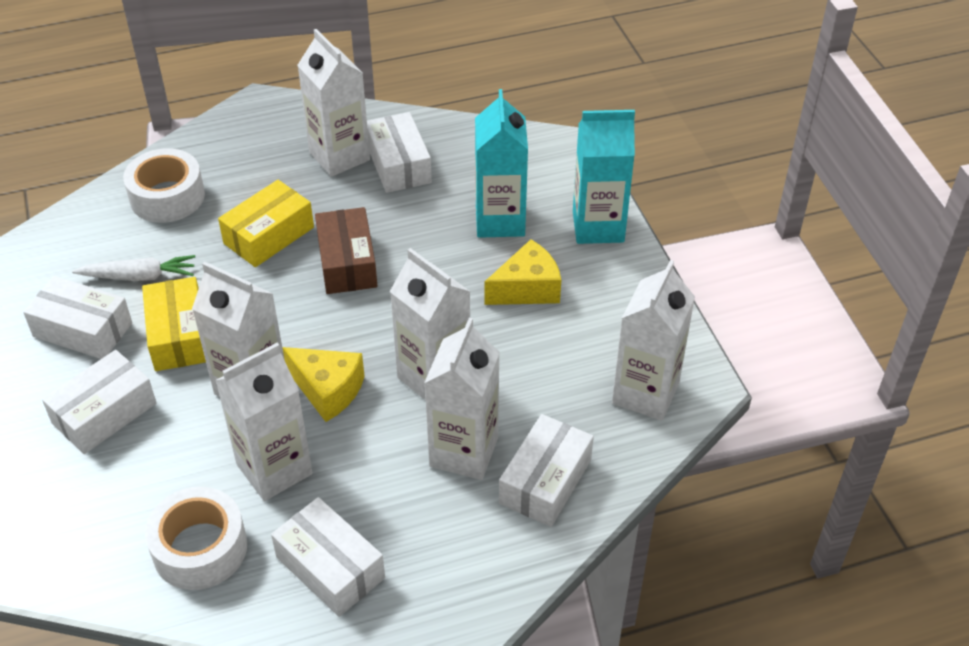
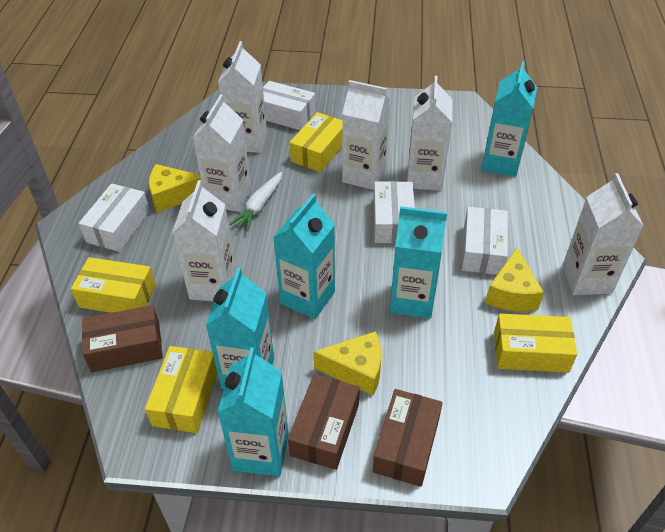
brown box: 1 -> 3
turquoise carton: 2 -> 5
white box: 5 -> 4
white tape: 2 -> 0
yellow box: 2 -> 4
yellow cheese: 2 -> 3

